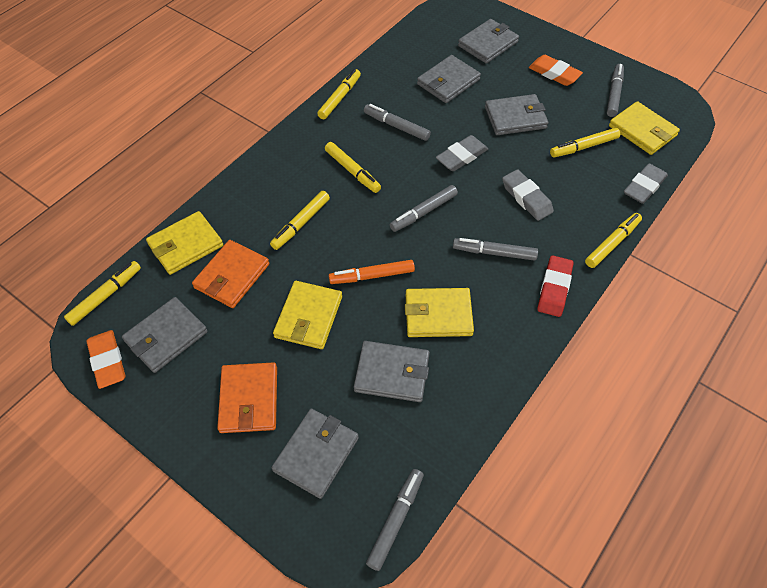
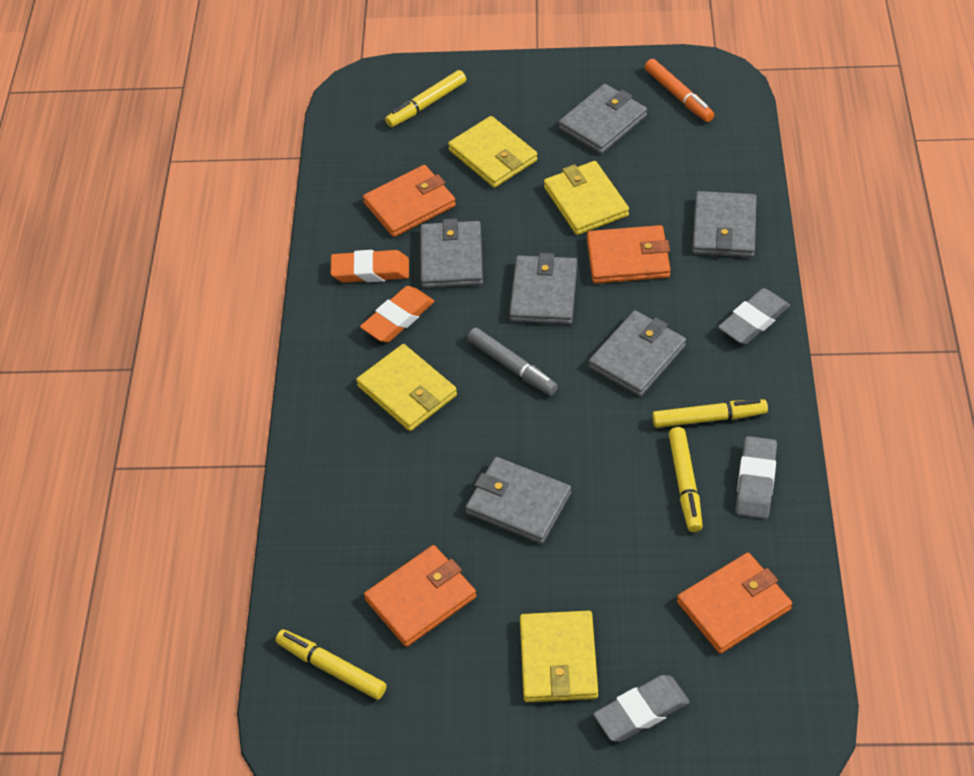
grey marker: 5 -> 1
orange wallet: 2 -> 4
red eraser: 1 -> 0
yellow marker: 6 -> 4

